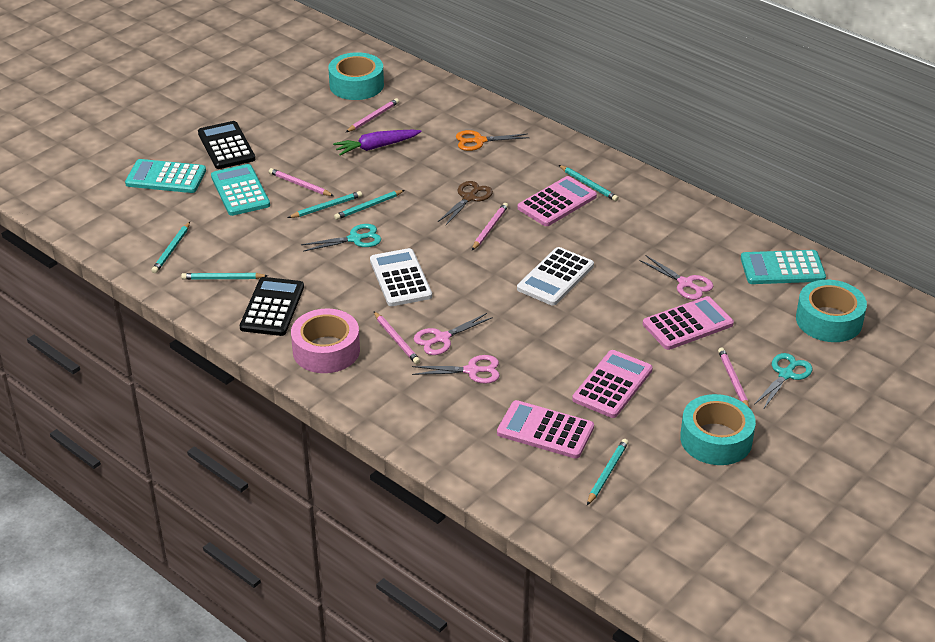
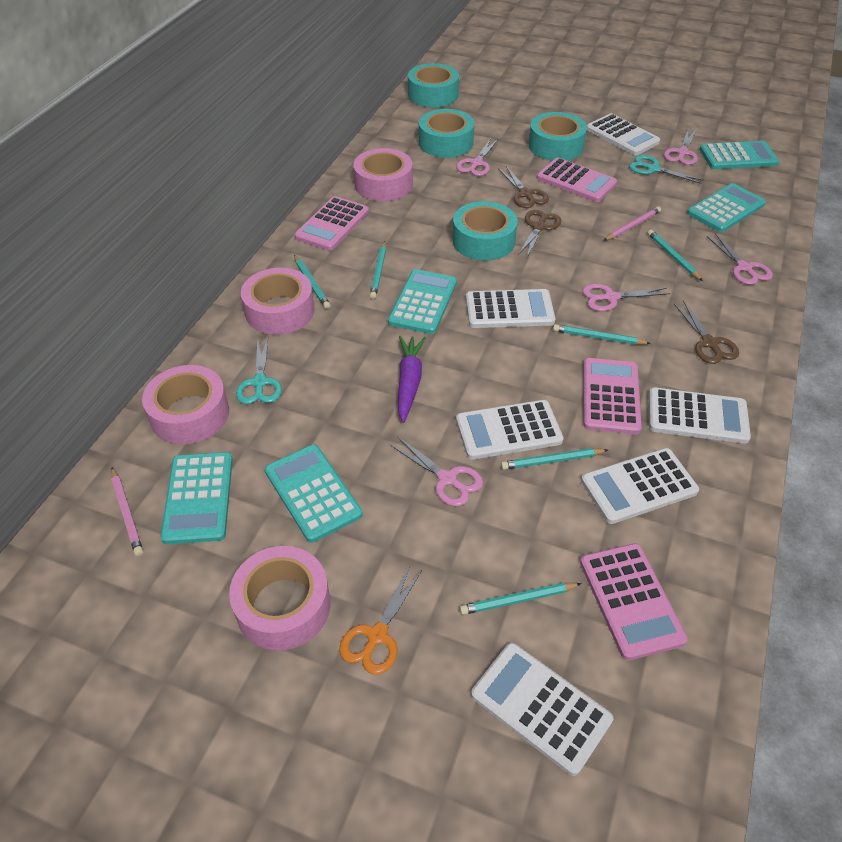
black calculator: 2 -> 0
brown scissors: 1 -> 3
pink pencil: 5 -> 2
pink scissors: 3 -> 5
pink tape: 1 -> 4
turquoise calculator: 3 -> 5
turquoise tape: 3 -> 4
white calculator: 2 -> 6

